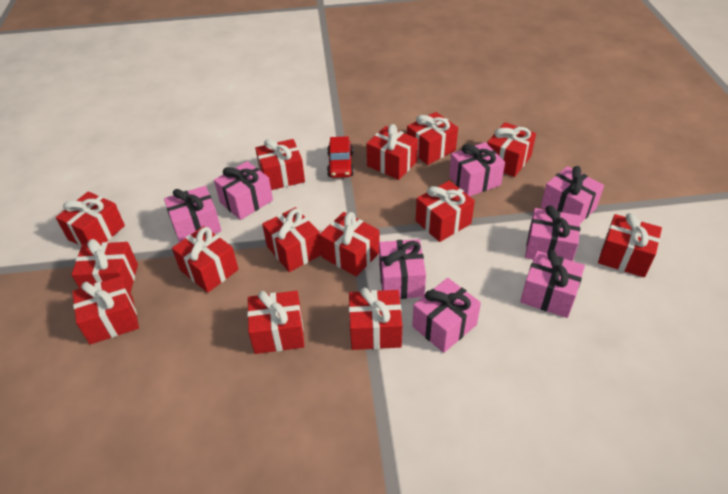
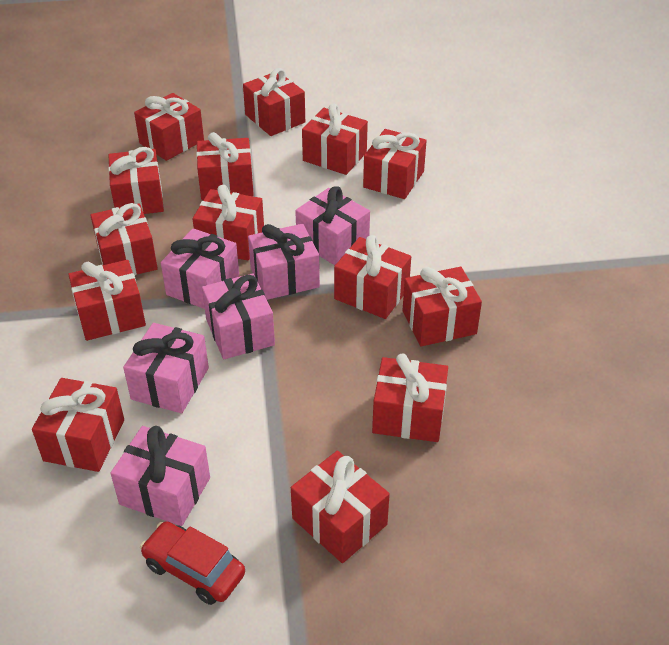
pink gift: 8 -> 6

